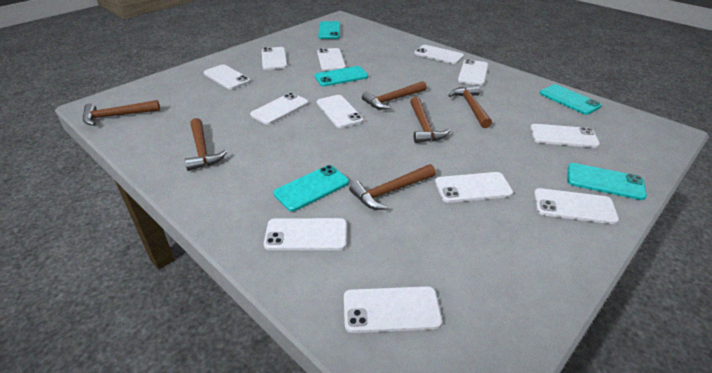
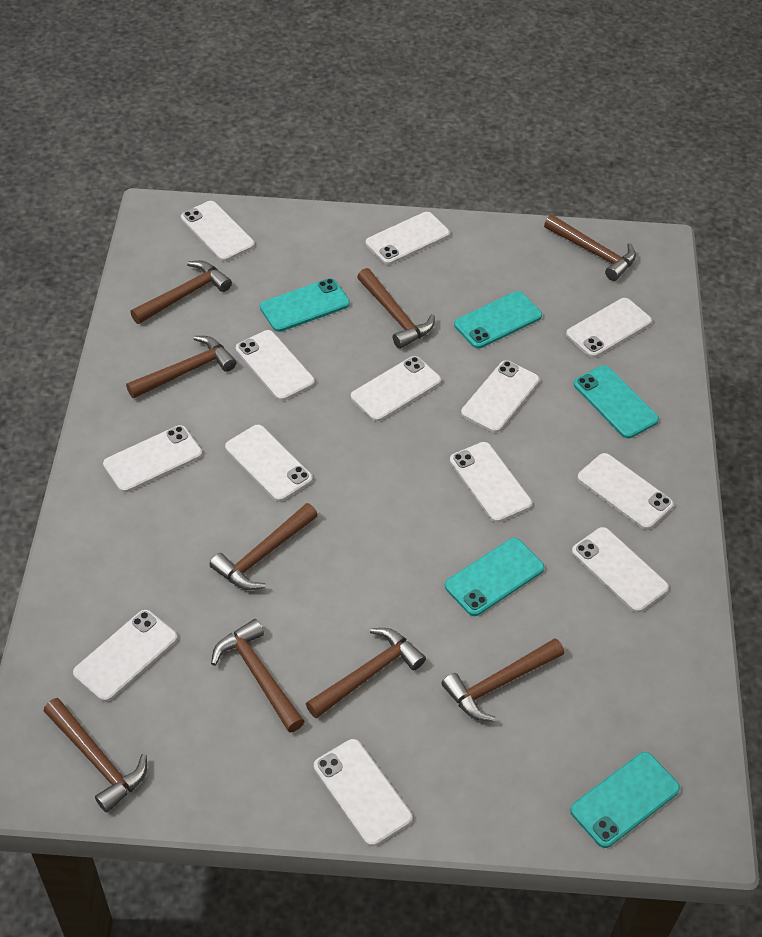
brown hammer: 6 -> 9
white phone: 12 -> 13

